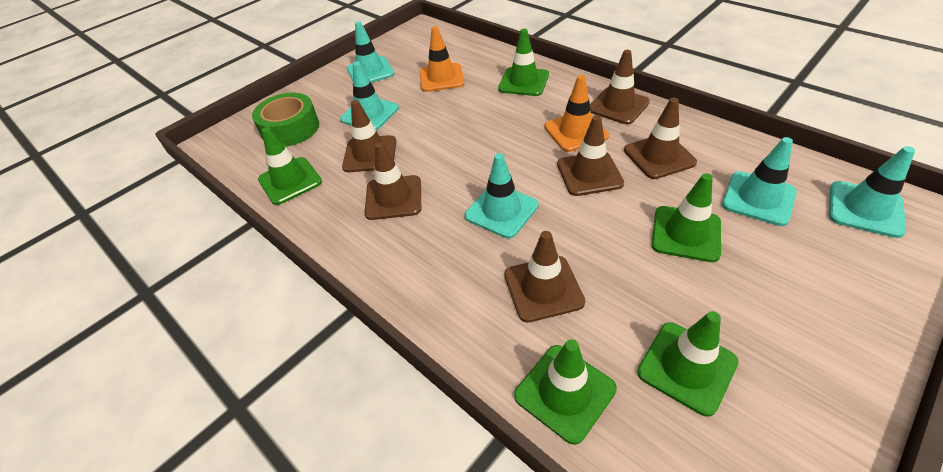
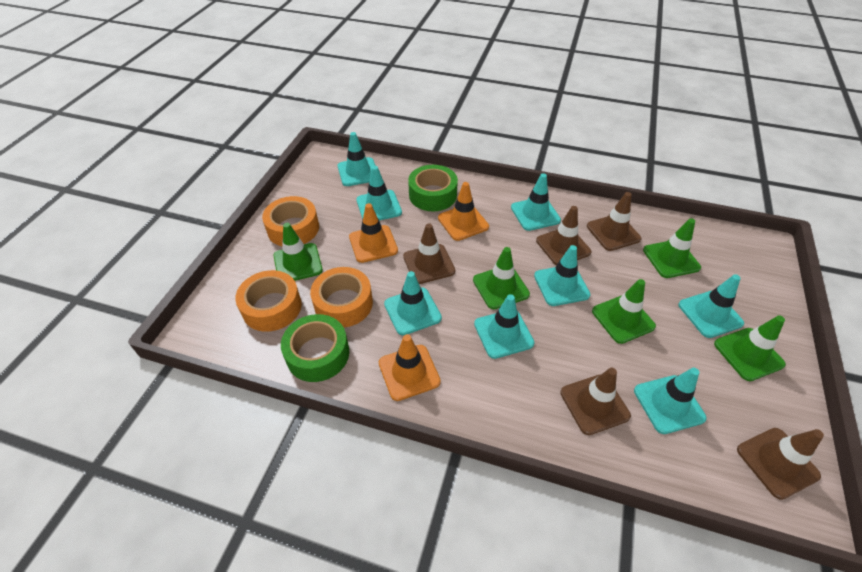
brown traffic cone: 6 -> 5
green tape: 1 -> 2
orange tape: 0 -> 3
orange traffic cone: 2 -> 3
turquoise traffic cone: 5 -> 8

